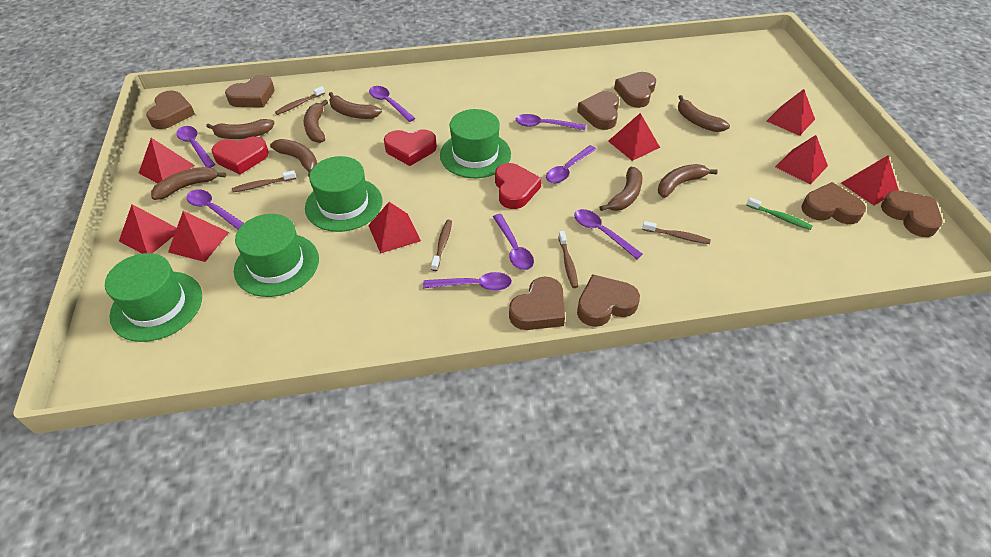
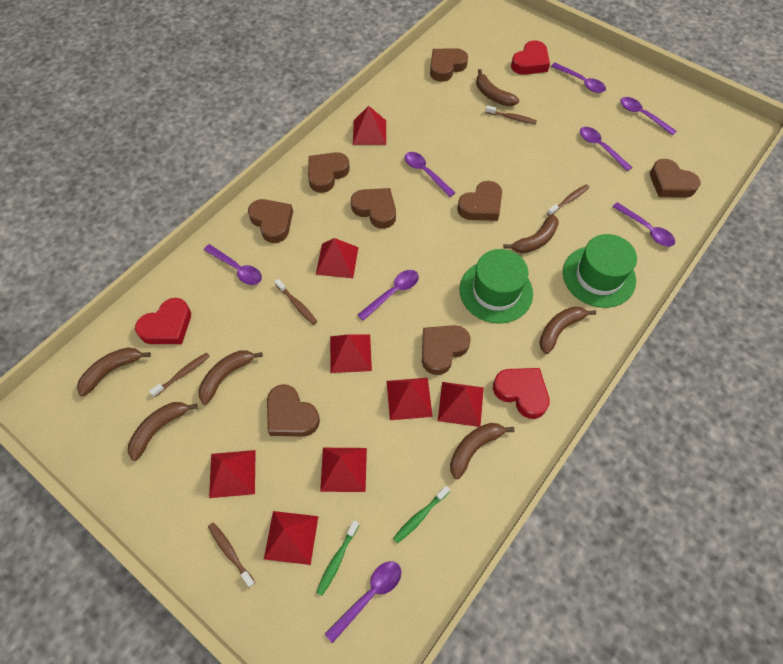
brown banana: 8 -> 7
green hat: 4 -> 2
green toothbrush: 1 -> 2

